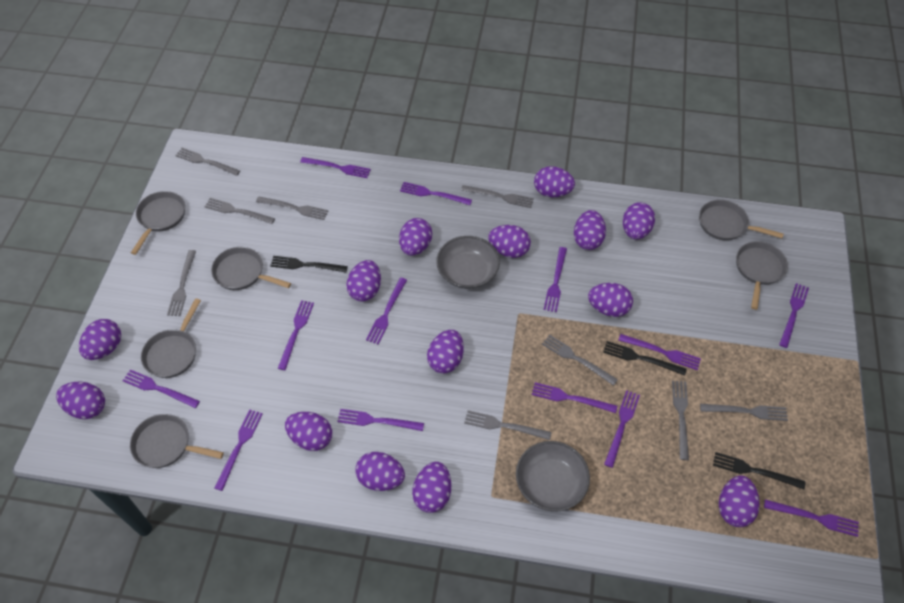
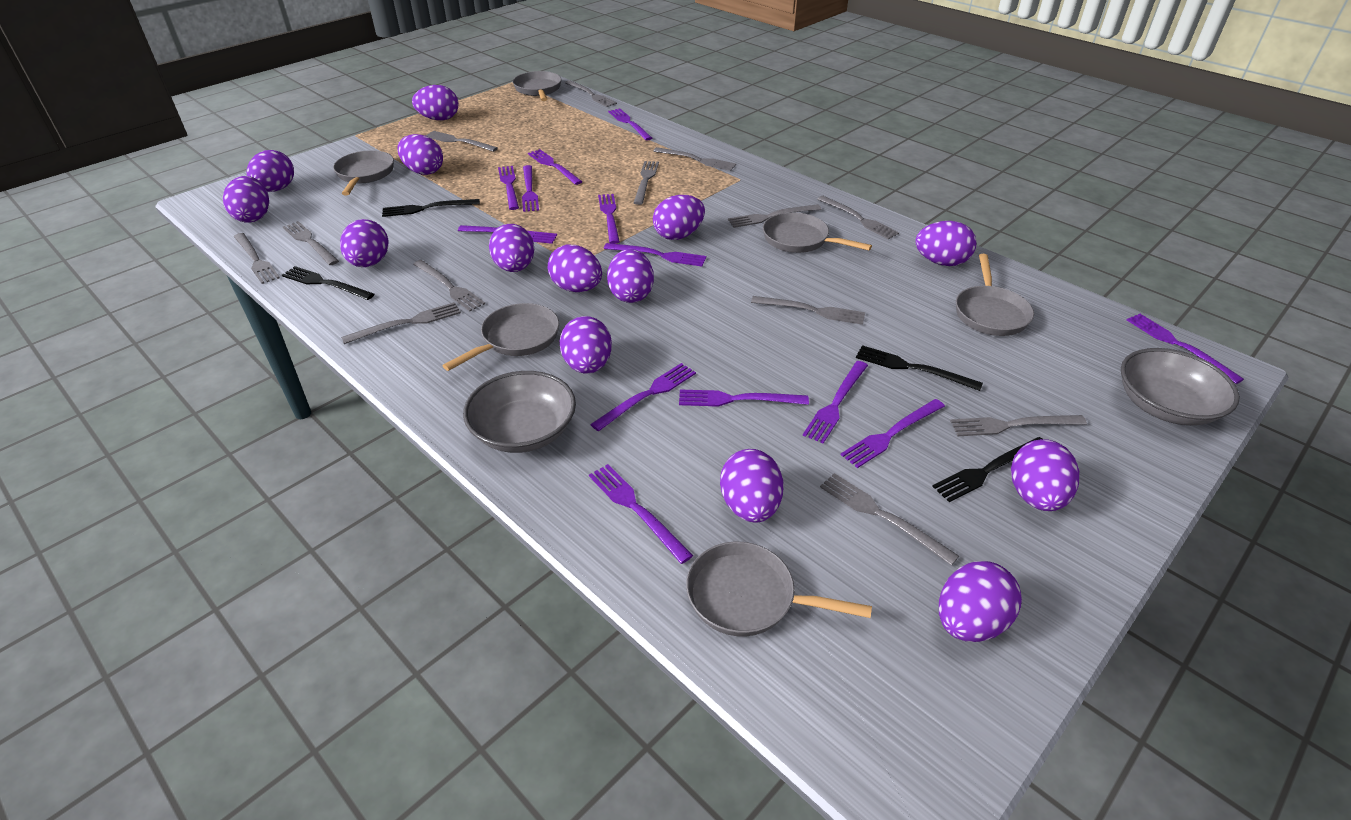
black fork: 3 -> 4
grey fork: 9 -> 13

